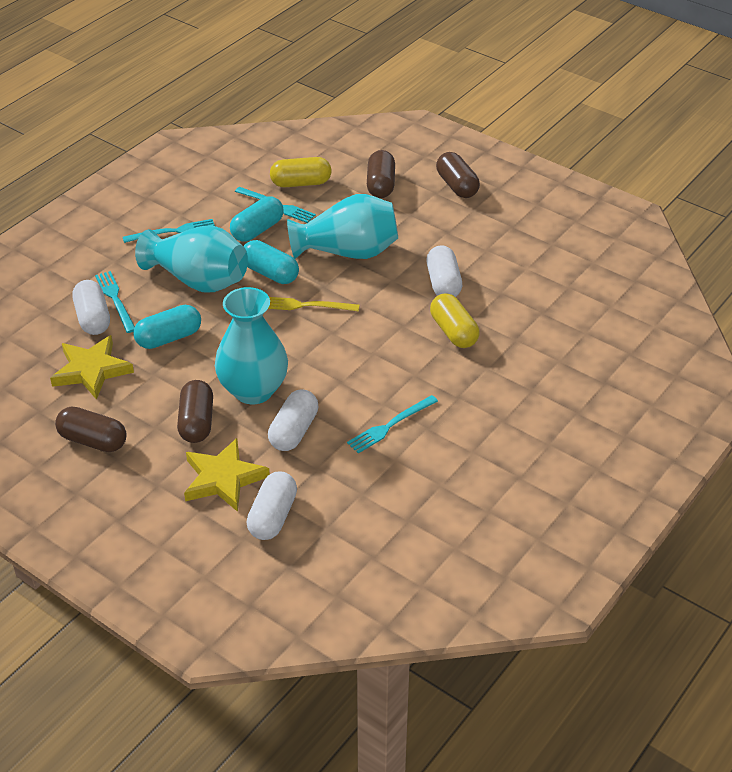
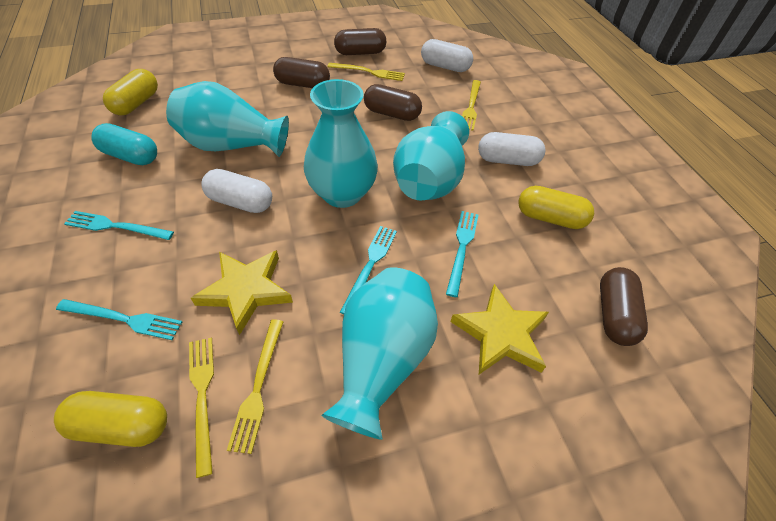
turquoise capsule: 3 -> 1
turquoise vase: 3 -> 4
white capsule: 4 -> 3
yellow capsule: 2 -> 3
yellow fork: 1 -> 4

